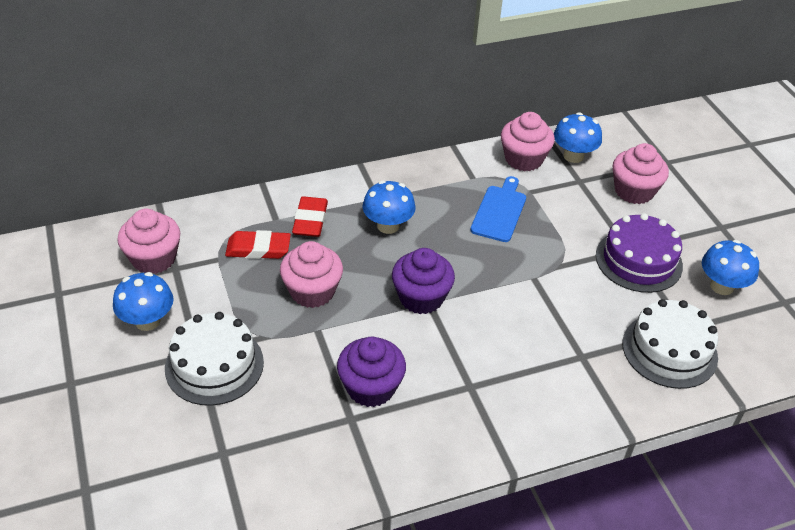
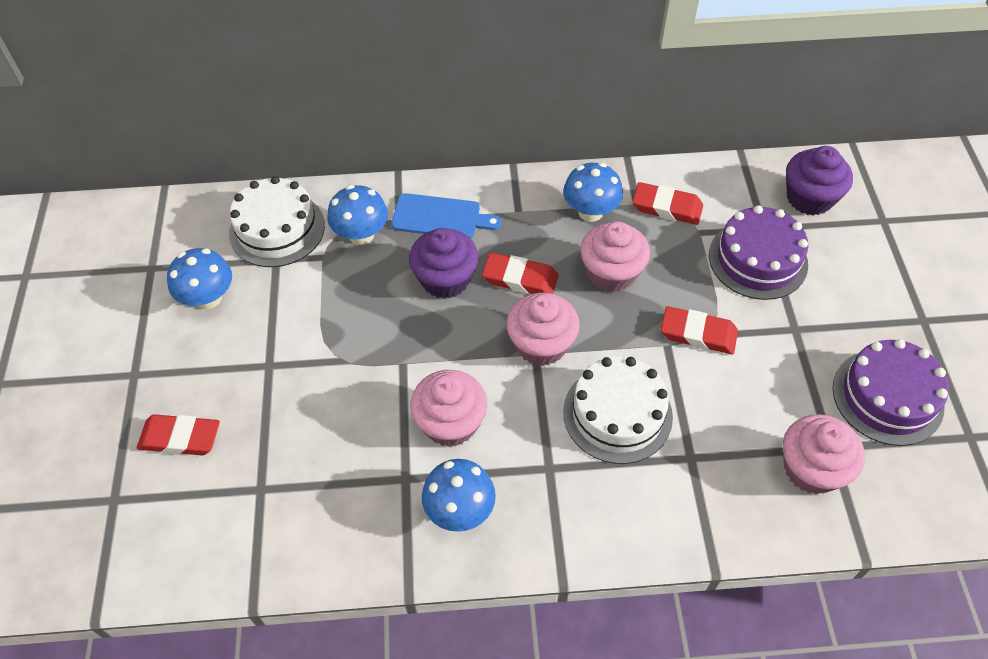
purple cake: 1 -> 2
red eraser: 2 -> 4

